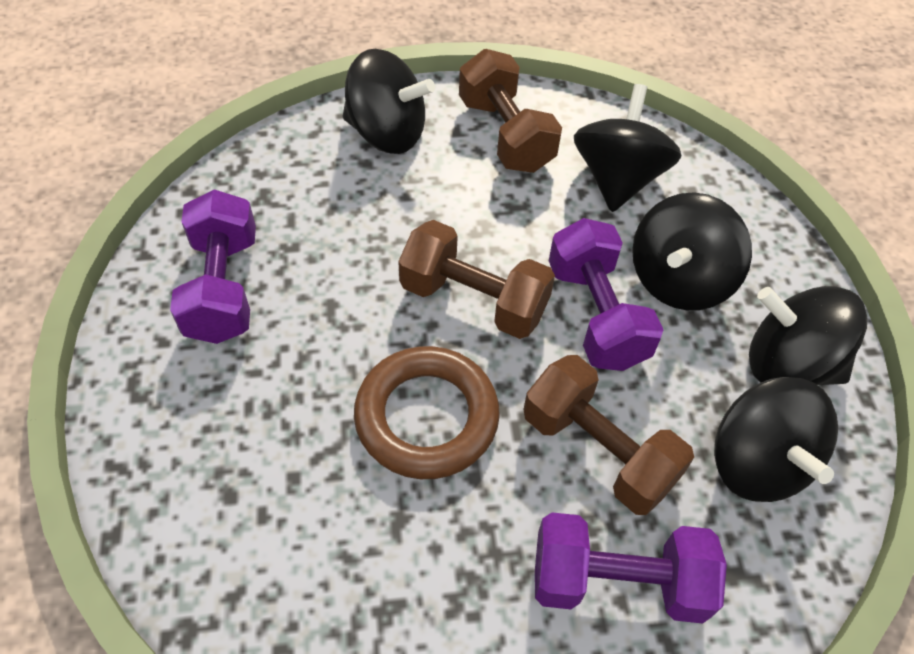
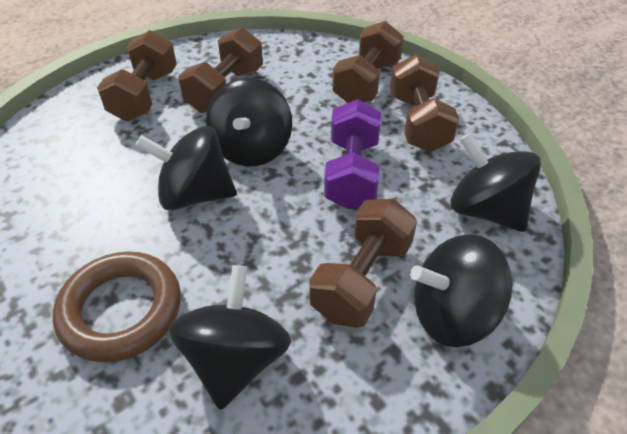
brown dumbbell: 3 -> 5
purple dumbbell: 3 -> 1

